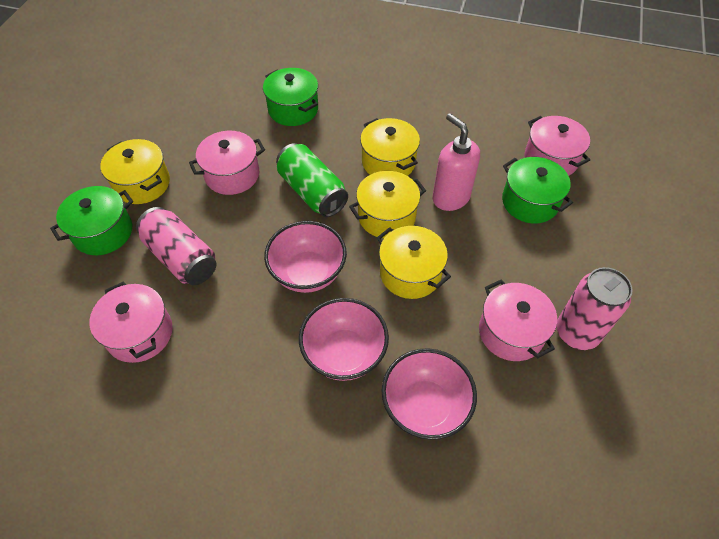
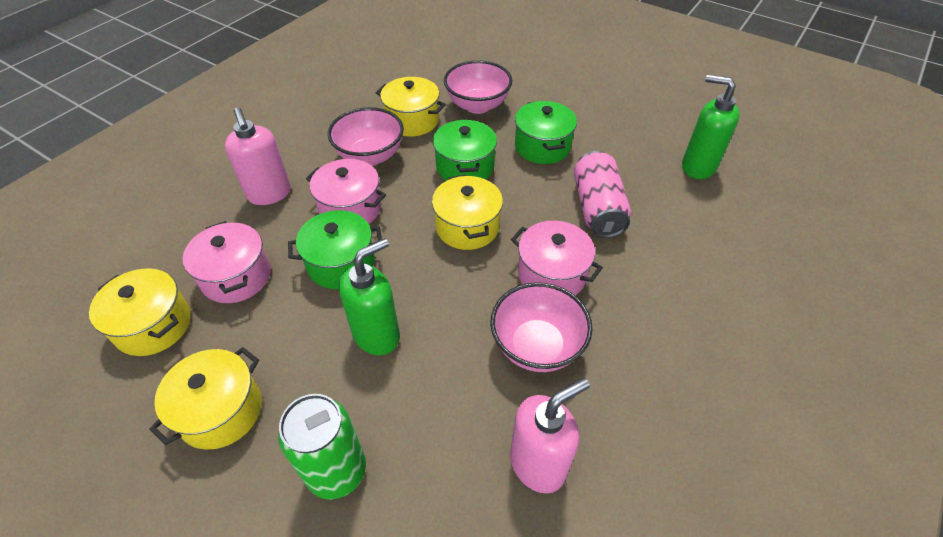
green soap dispenser: 0 -> 2
pink can: 2 -> 1
pink pot: 4 -> 3
pink soap dispenser: 1 -> 2

